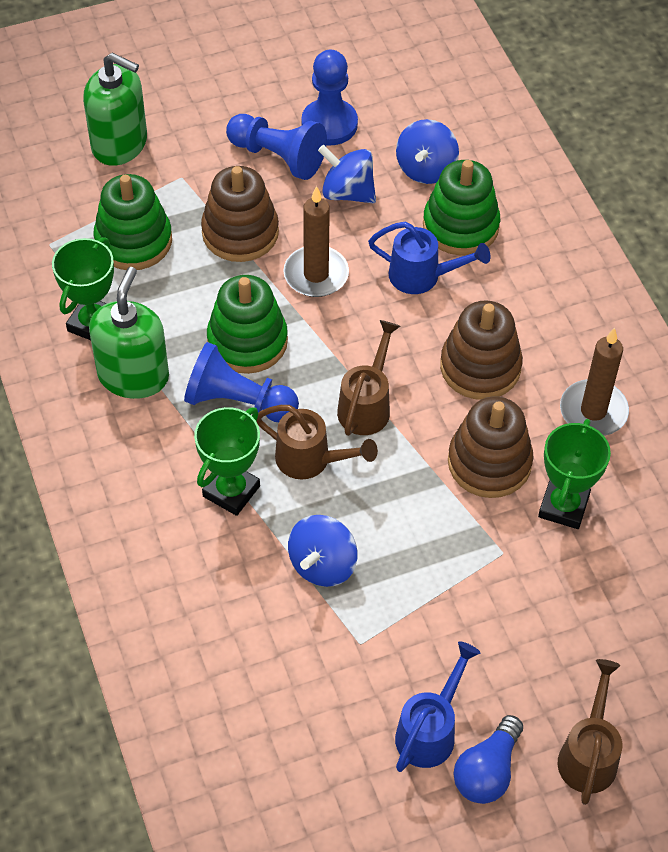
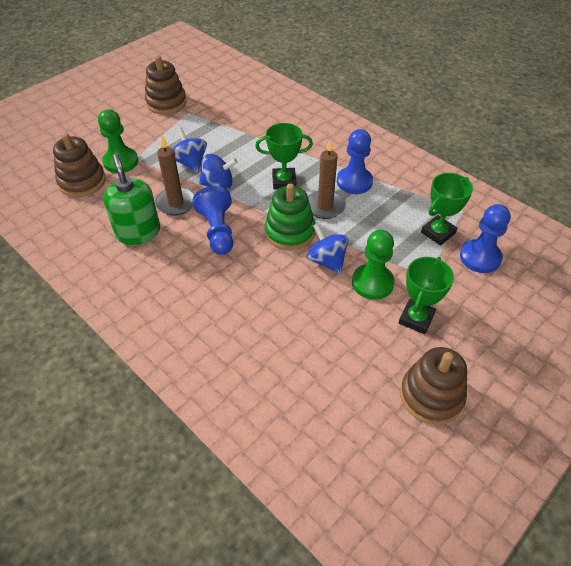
blue light bulb: 1 -> 0
blue watering can: 2 -> 0
brown watering can: 3 -> 0
green pawn: 0 -> 2
green soap dispenser: 2 -> 1
green stacking toy: 3 -> 1

